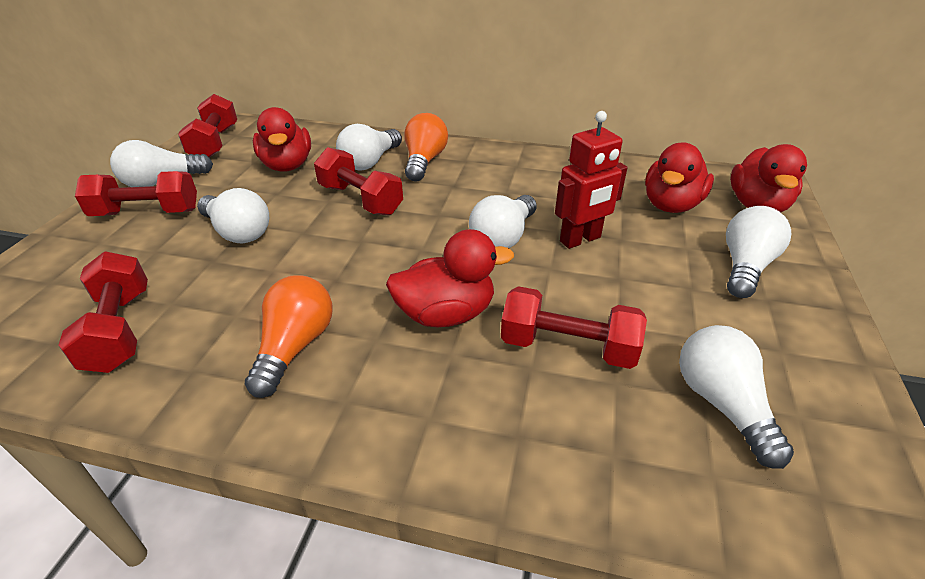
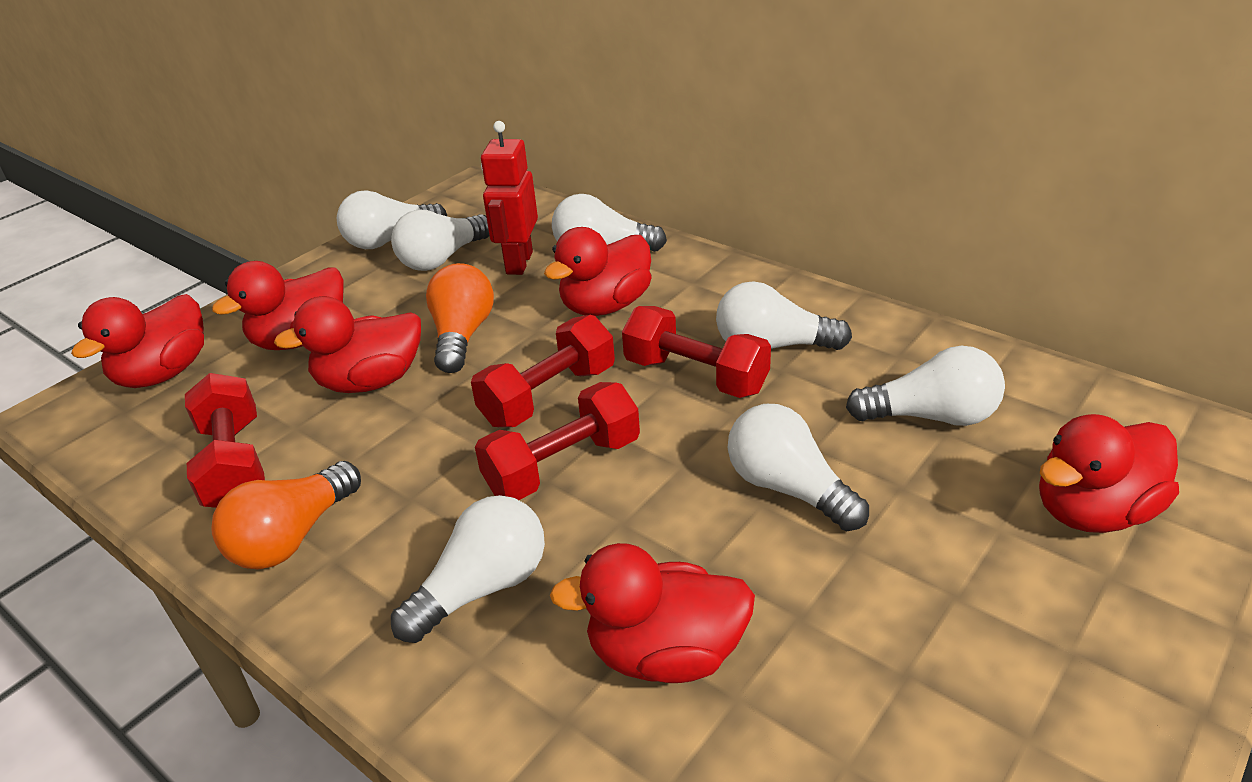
red duck: 4 -> 6
red dumbbell: 5 -> 4
white light bulb: 6 -> 7

